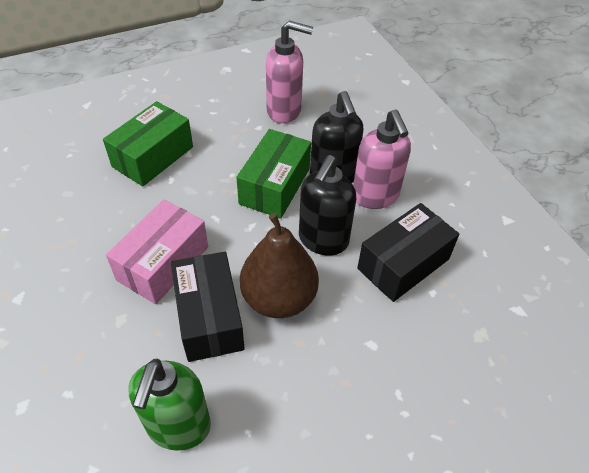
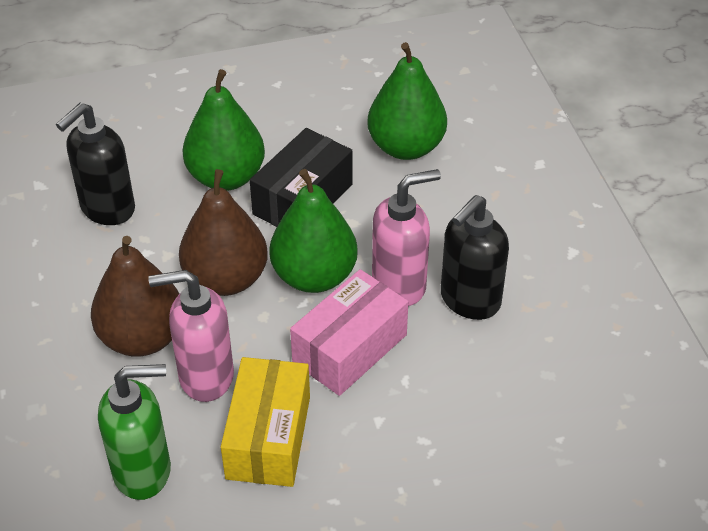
black box: 2 -> 1
brown pear: 1 -> 2
green box: 2 -> 0
green pear: 0 -> 3
yellow box: 0 -> 1

